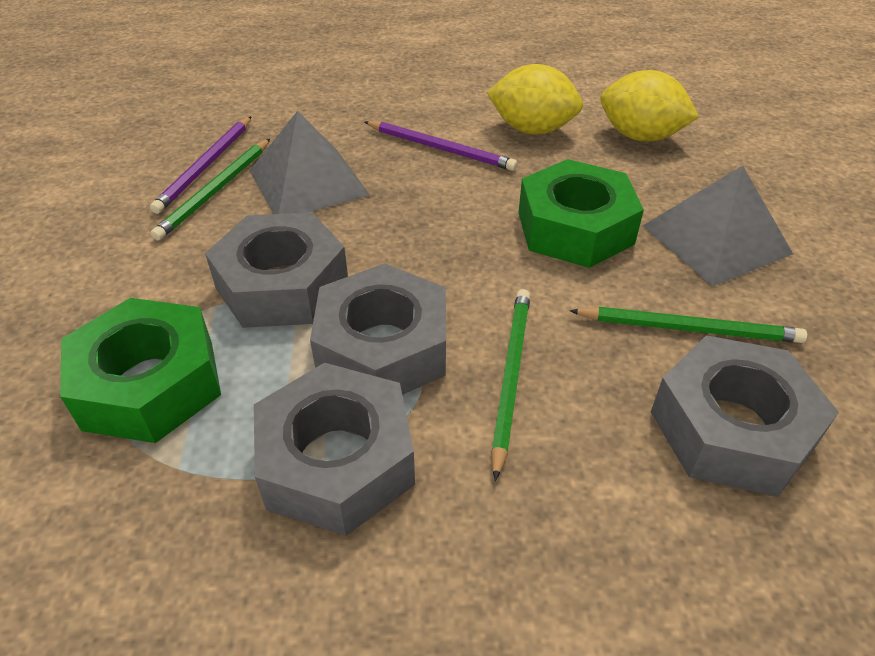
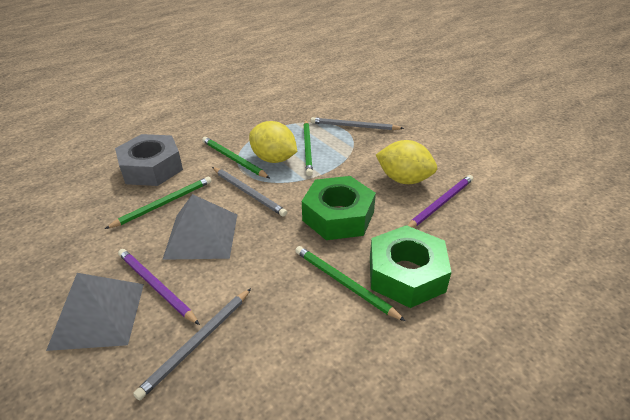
green pencil: 3 -> 4
grey nut: 4 -> 1
grey pencil: 0 -> 3

